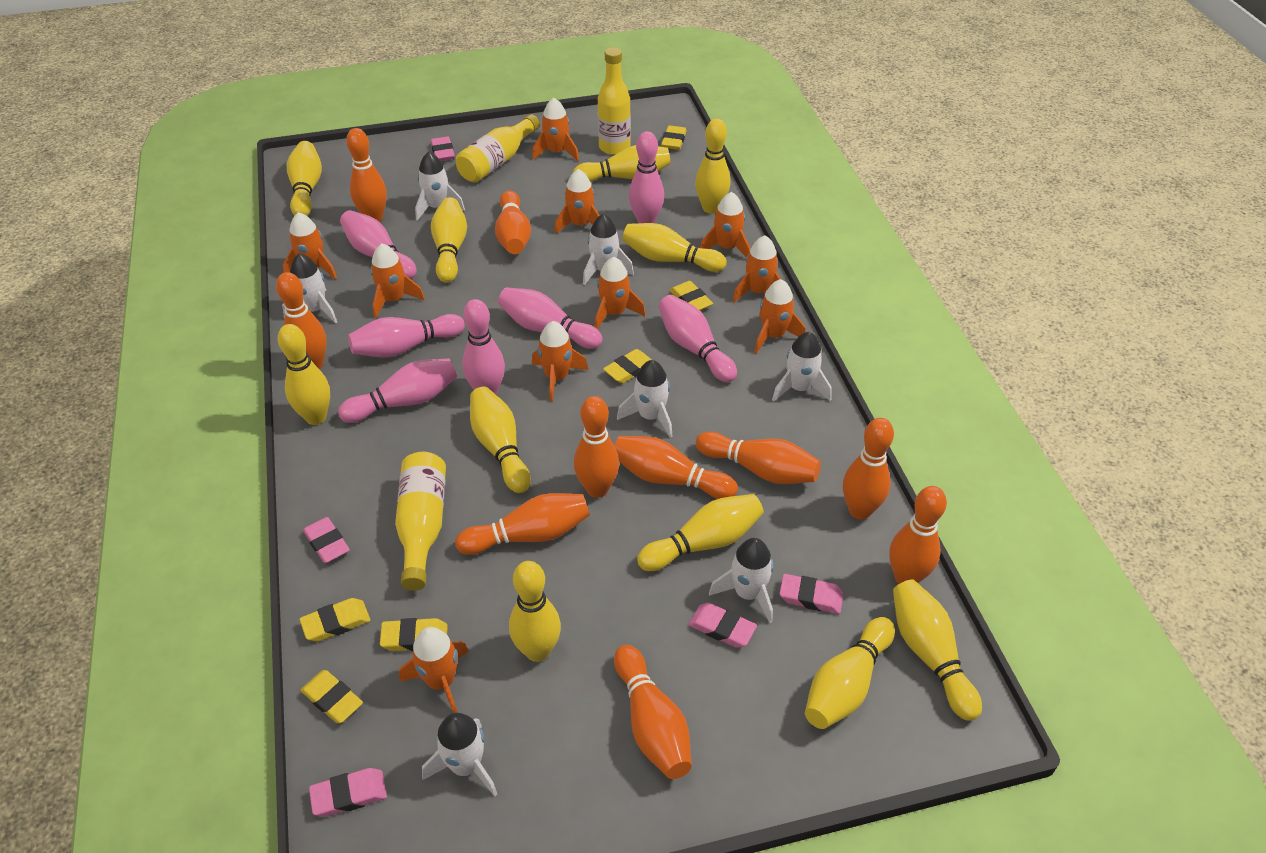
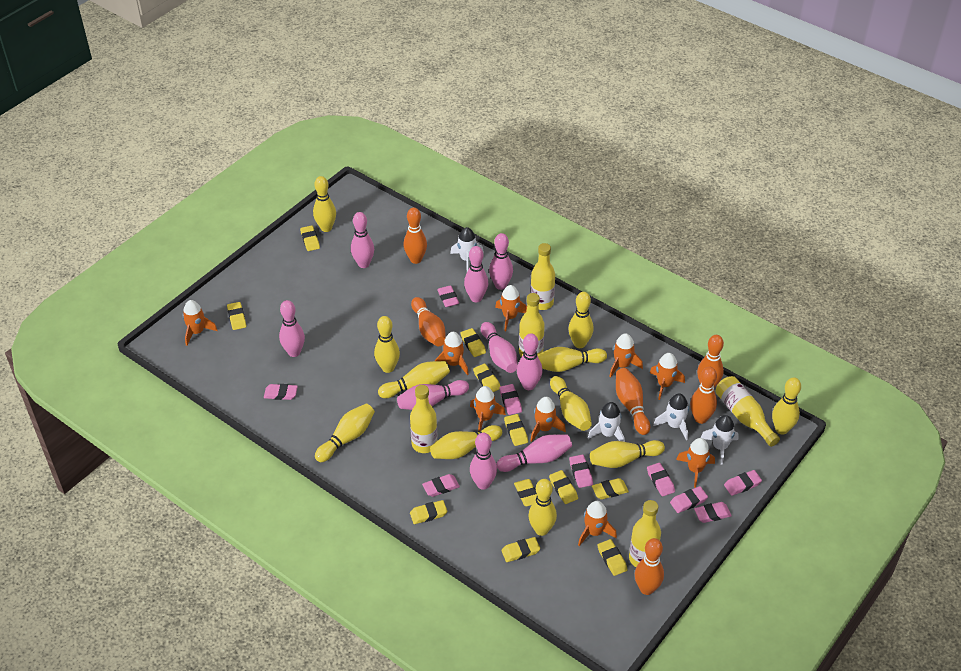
orange bowling pin: 10 -> 6
orange rocket: 10 -> 9
pink bowling pin: 7 -> 9
pink eraser: 5 -> 9
white rocket: 7 -> 4
yellow bottle: 3 -> 5
yellow eraser: 6 -> 11

